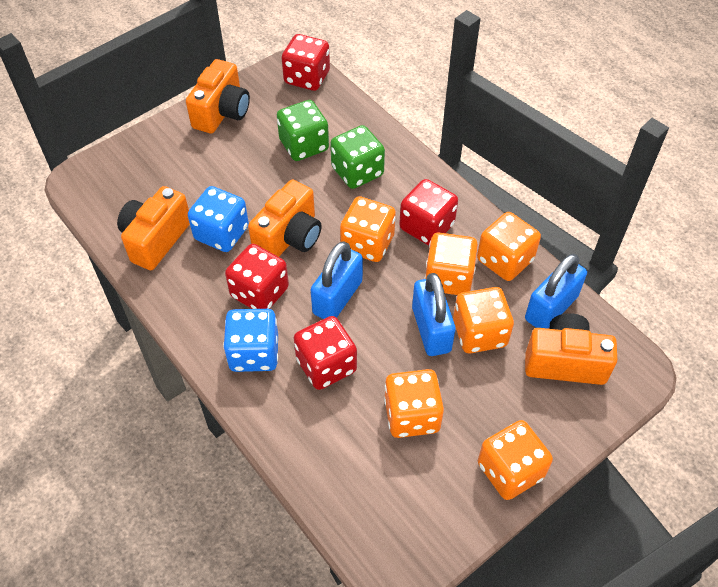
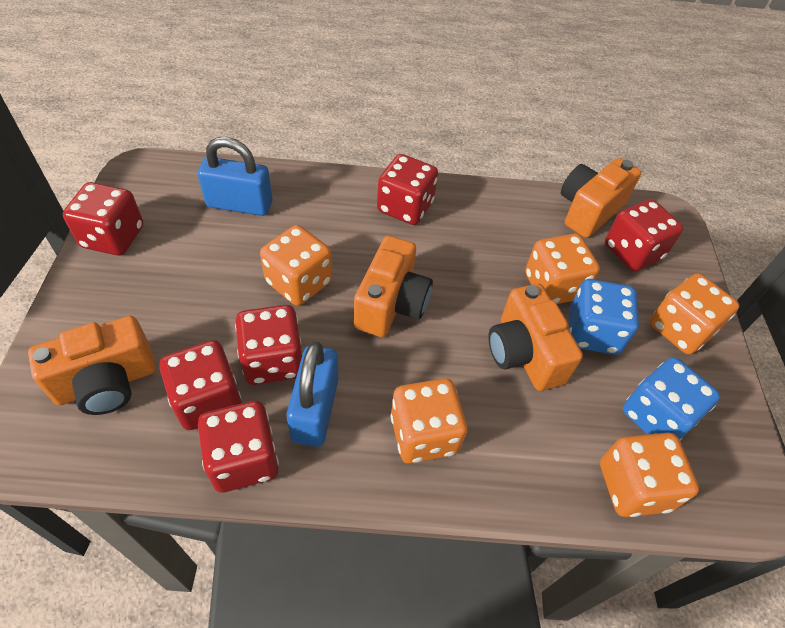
blue padlock: 3 -> 2
green dice: 2 -> 0
orange dice: 6 -> 5
red dice: 4 -> 6

